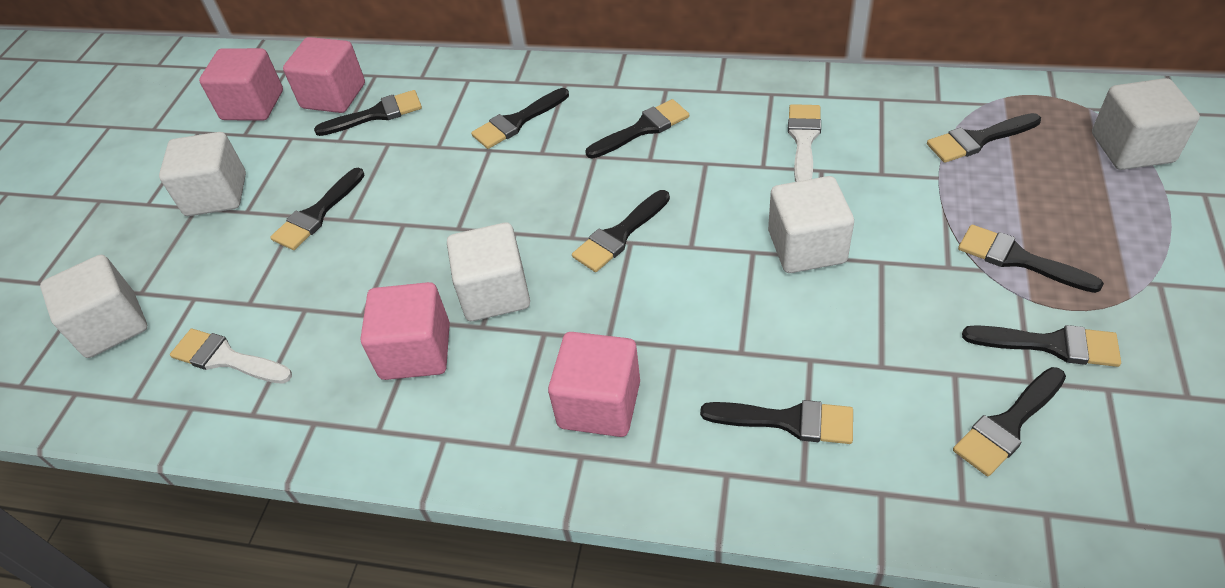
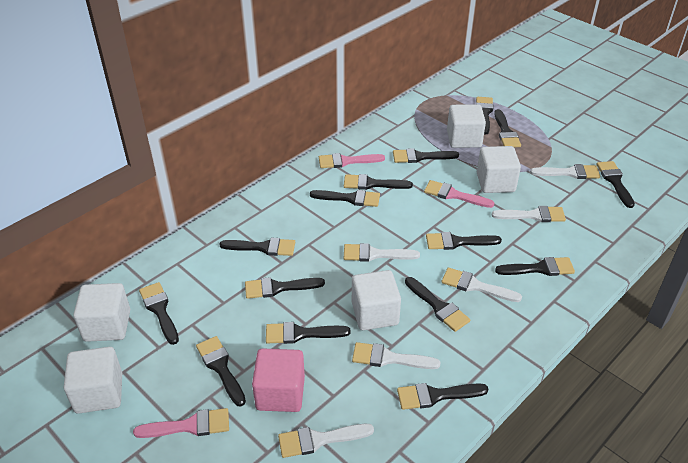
black brush: 10 -> 15
pink brush: 0 -> 3
pink cube: 4 -> 1
white brush: 2 -> 6

